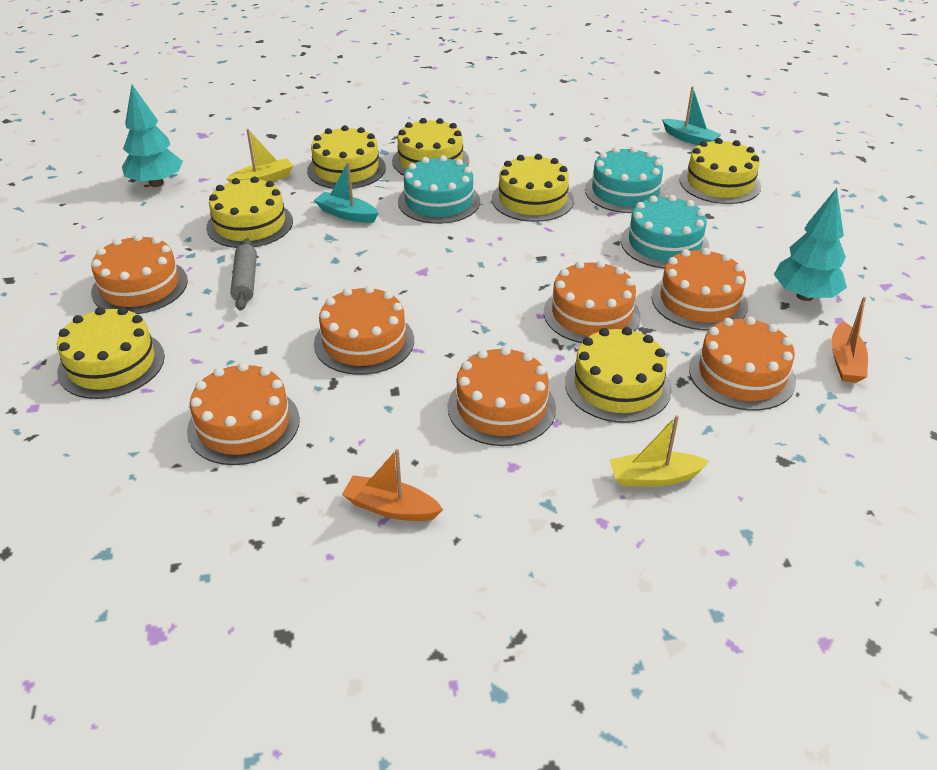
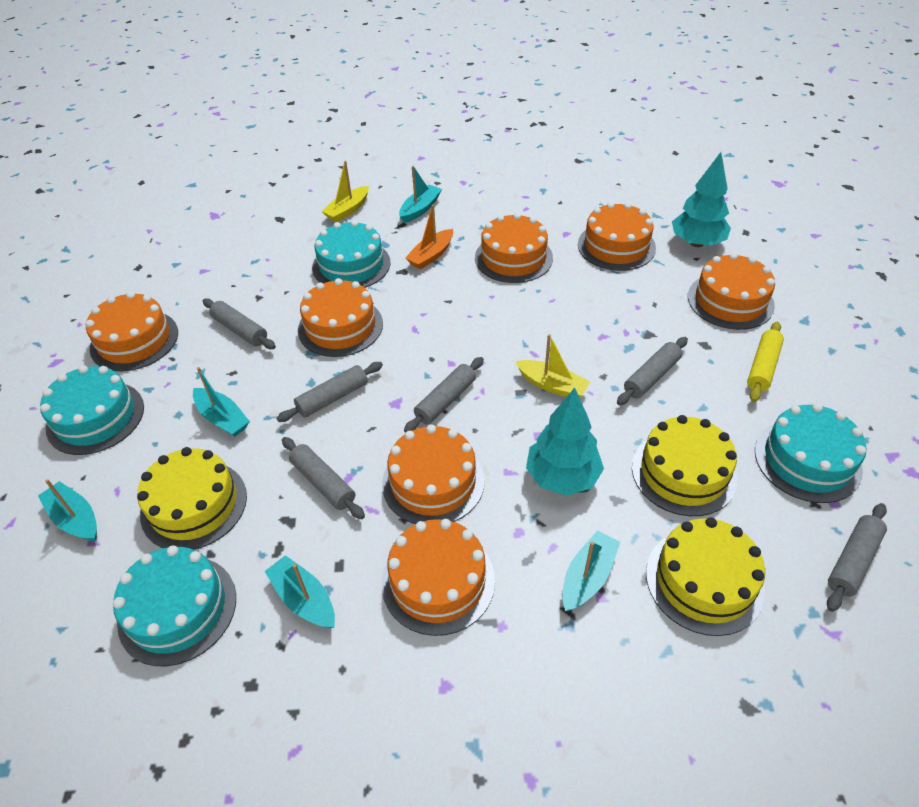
grey rolling pin: 1 -> 6
orange boat: 2 -> 1
turquoise boat: 2 -> 5
turquoise cake: 3 -> 4
yellow cake: 7 -> 3
yellow rolling pin: 0 -> 1

